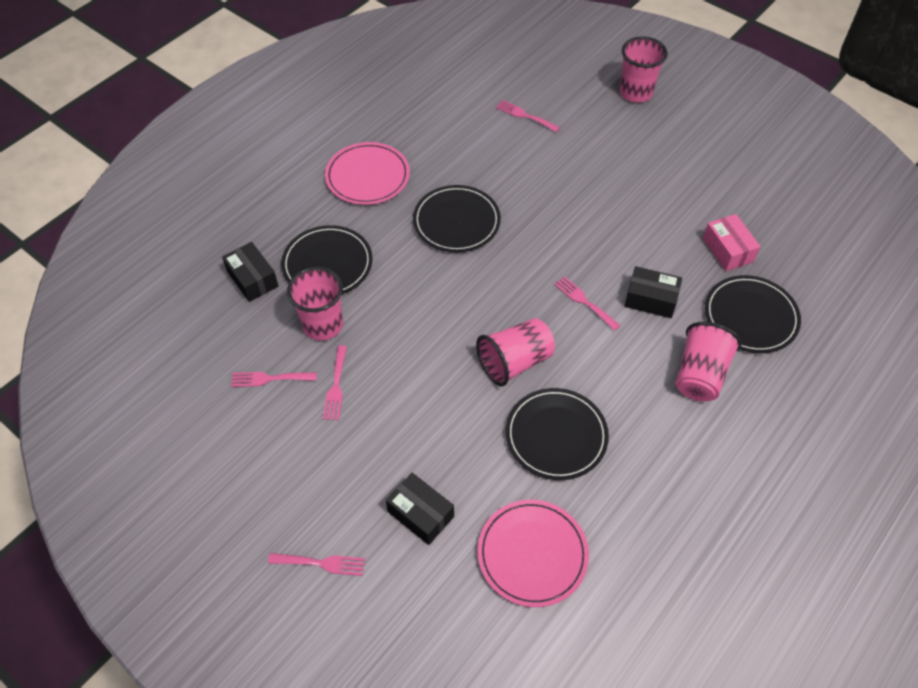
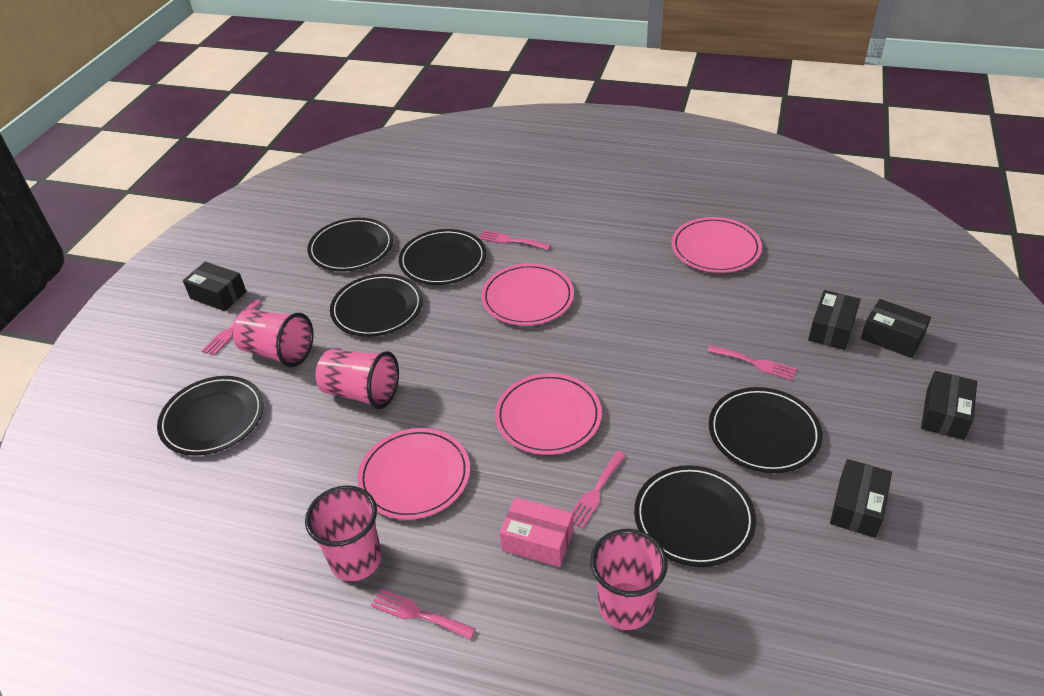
black box: 3 -> 5
black plate: 4 -> 6
pink plate: 2 -> 4

